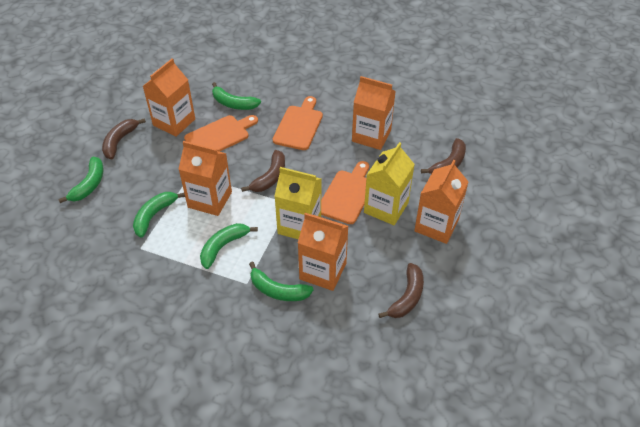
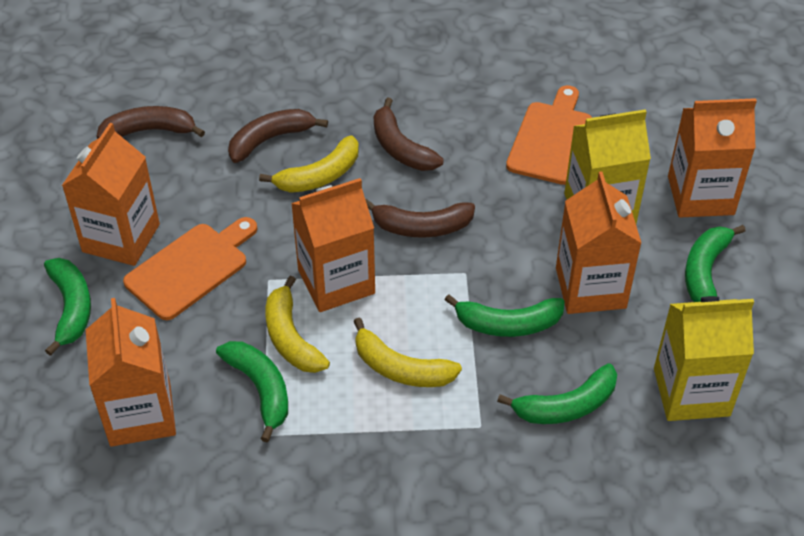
orange cutting board: 3 -> 2
yellow banana: 0 -> 3

